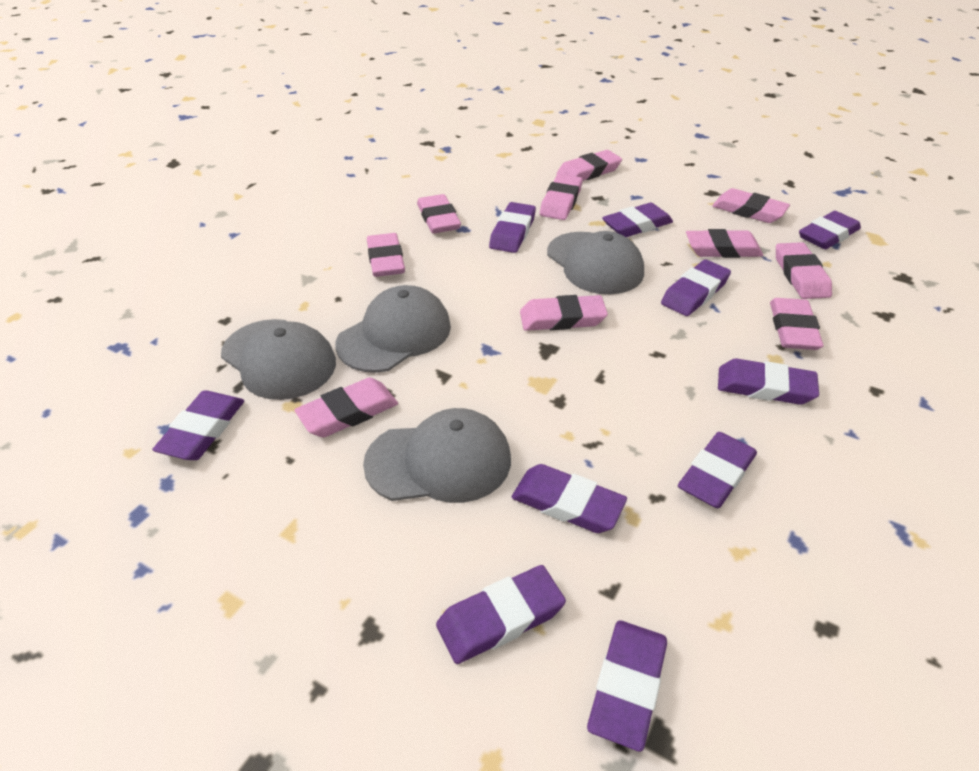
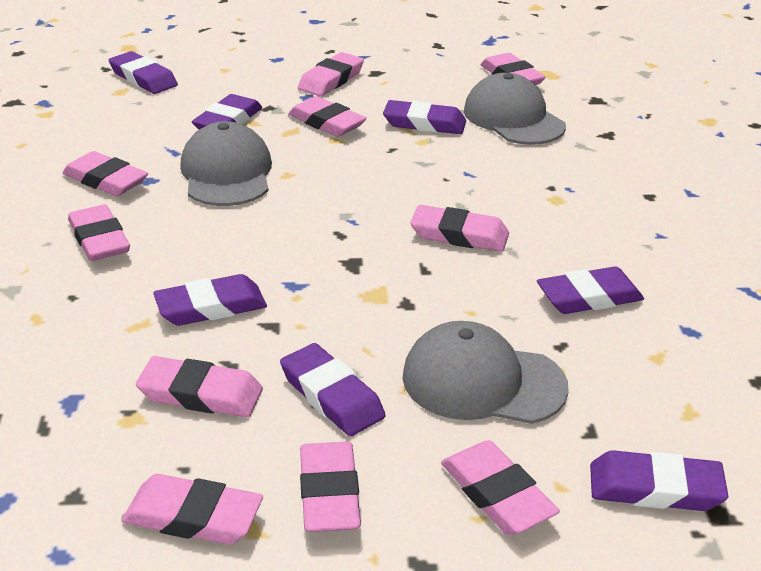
grey cap: 4 -> 3
purple eraser: 10 -> 7

